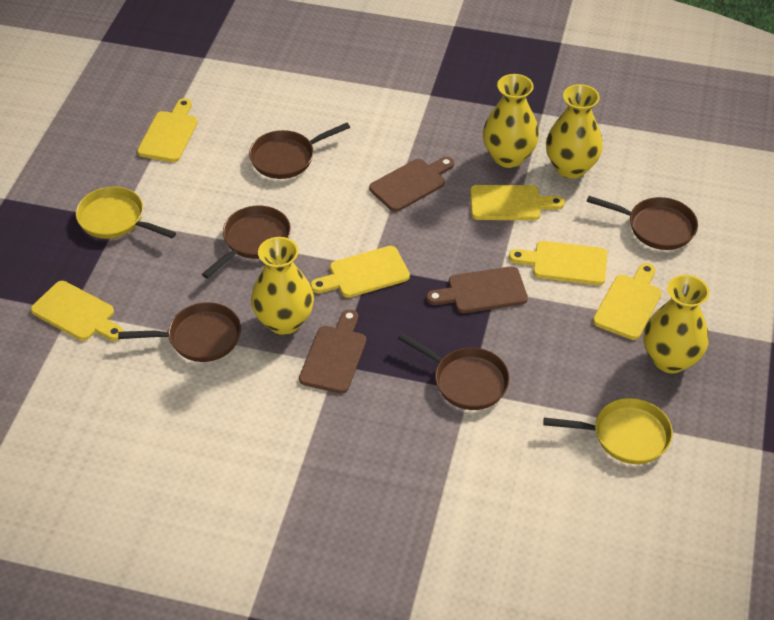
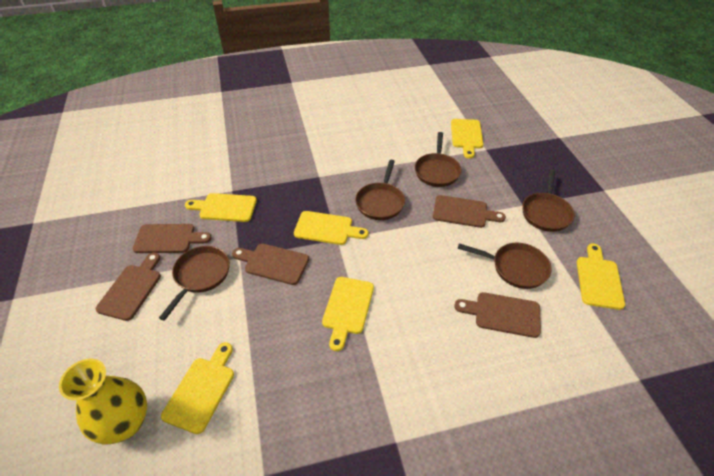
brown cutting board: 3 -> 5
yellow pan: 2 -> 0
yellow vase: 4 -> 1

